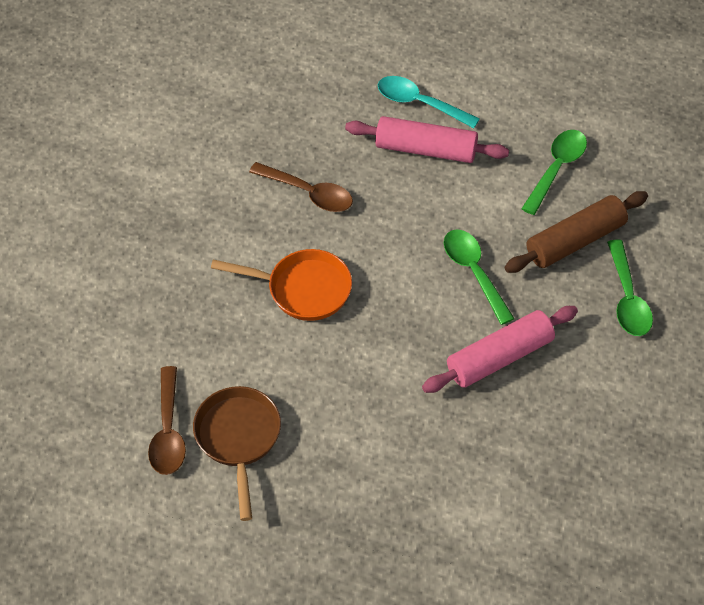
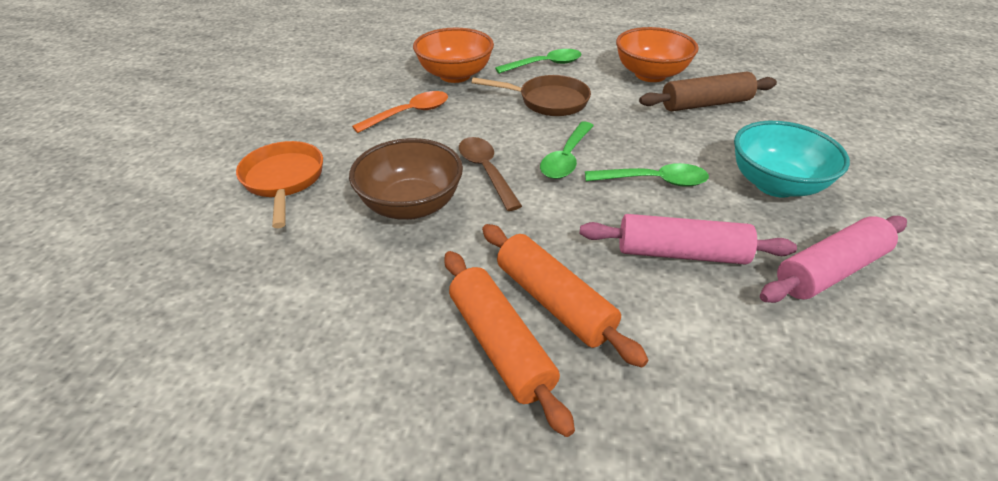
brown bowl: 0 -> 1
brown spoon: 2 -> 1
orange bowl: 0 -> 2
orange rolling pin: 0 -> 2
orange spoon: 0 -> 1
turquoise bowl: 0 -> 1
turquoise spoon: 1 -> 0

